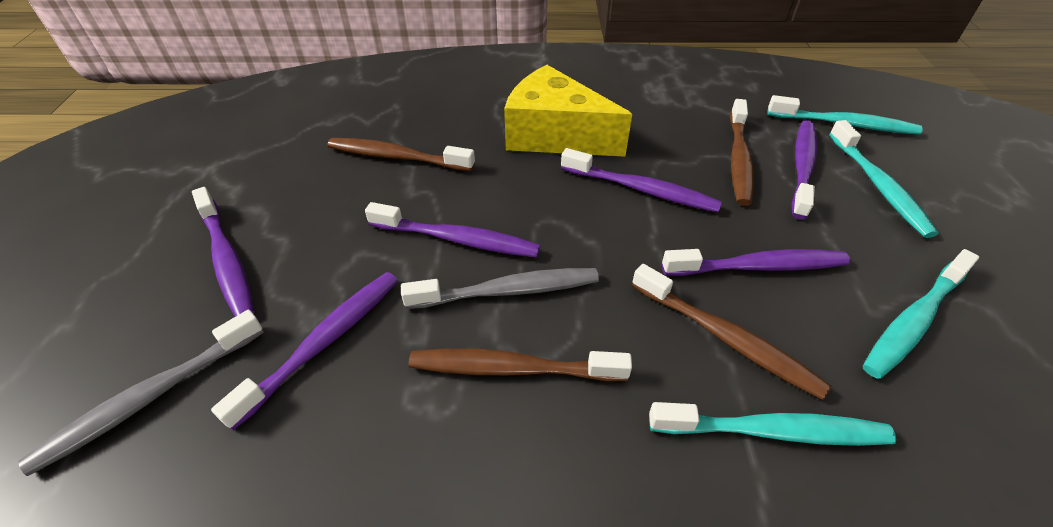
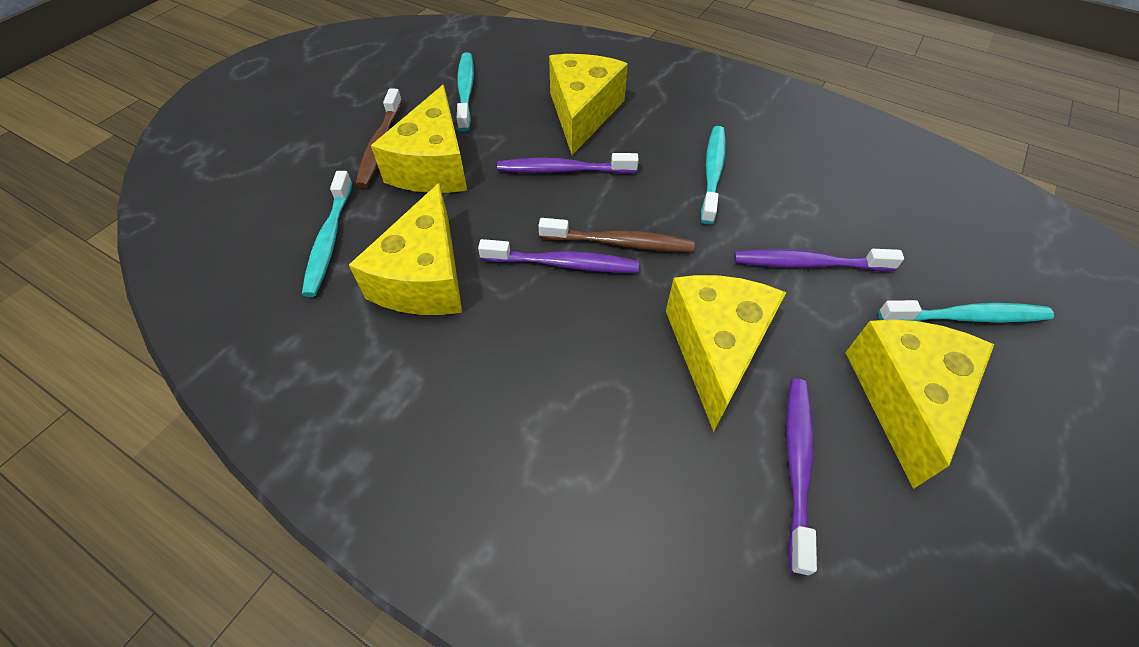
brown toothbrush: 4 -> 2
grey toothbrush: 2 -> 0
purple toothbrush: 6 -> 4
yellow cheese: 1 -> 5

